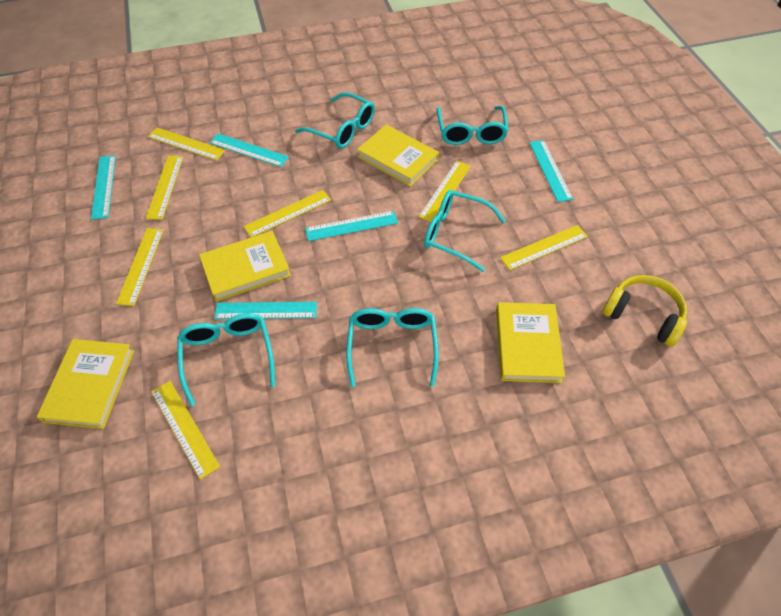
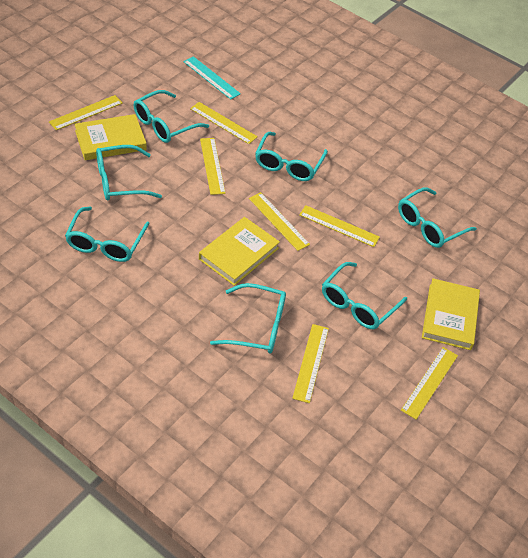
turquoise glasses: 5 -> 7
turquoise ruler: 5 -> 1
yellow book: 4 -> 3
yellow headphones: 1 -> 0

